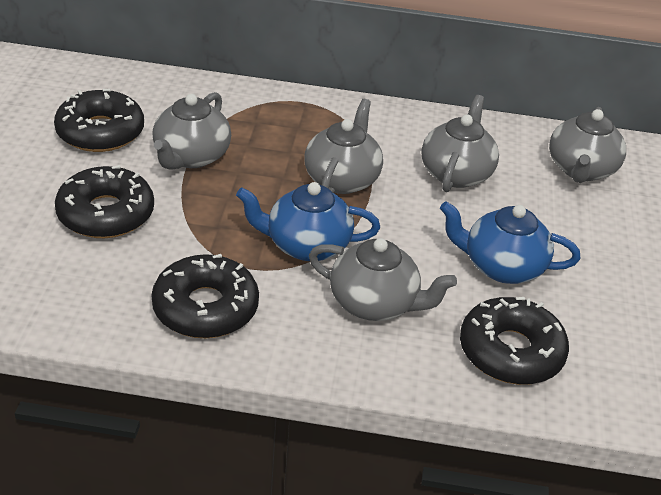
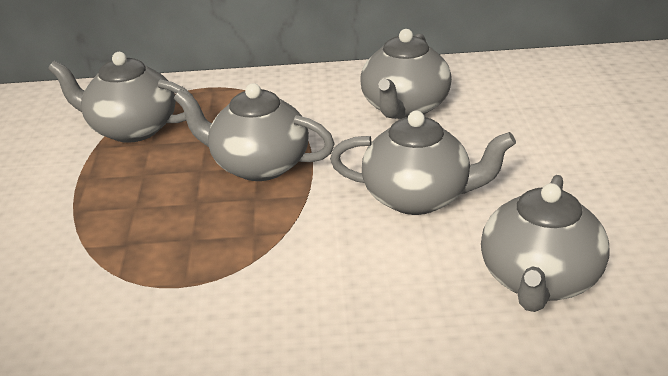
black donut: 4 -> 0
blue teapot: 2 -> 0

